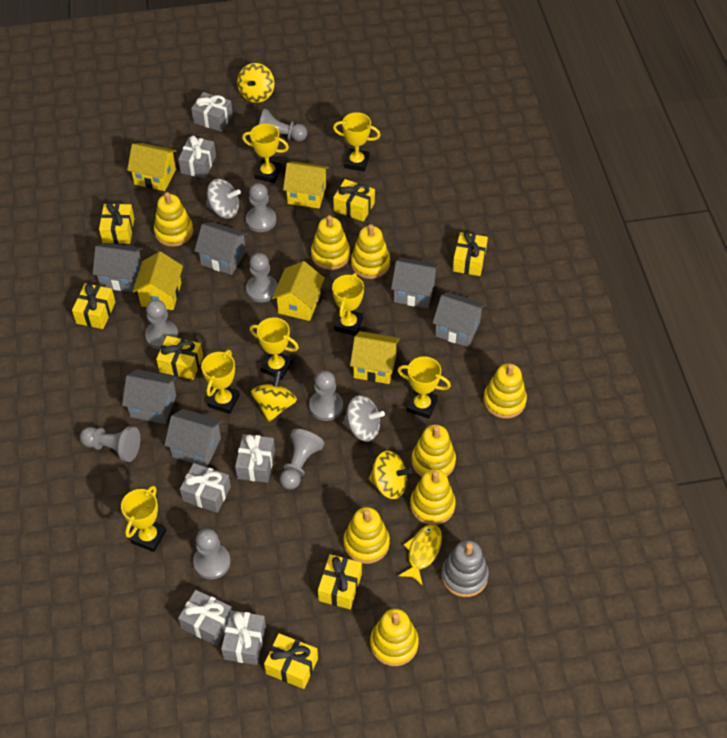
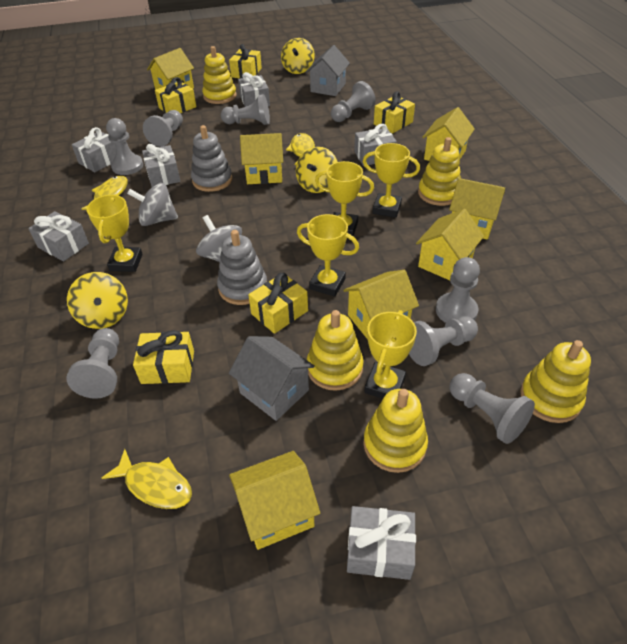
grey house: 6 -> 2
grey stacking toy: 1 -> 2
yellow fish: 1 -> 3
yellow gift: 7 -> 5
yellow house: 5 -> 7
yellow stacking toy: 8 -> 5
yellow trophy: 7 -> 5

